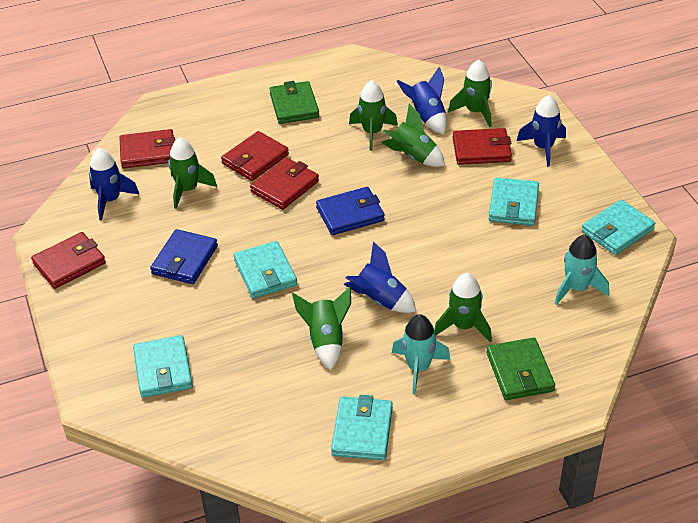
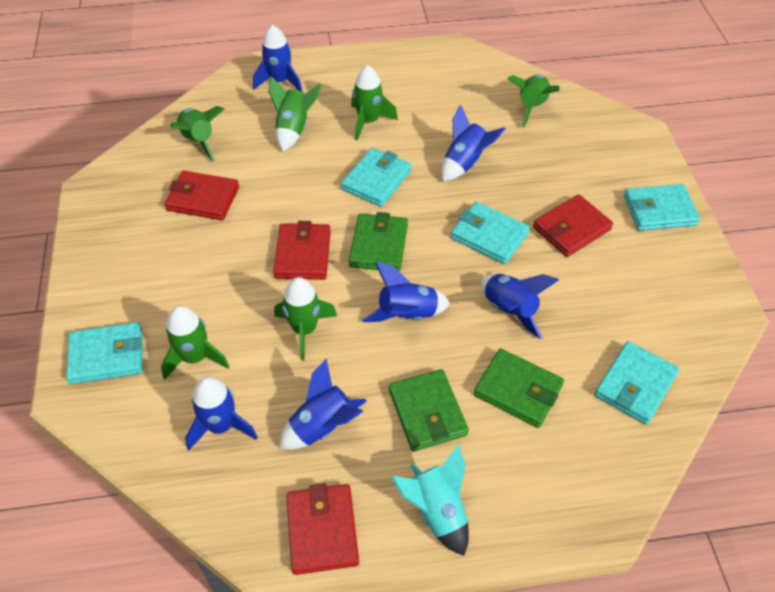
blue rocket: 4 -> 6
blue wallet: 2 -> 0
green wallet: 2 -> 3
red wallet: 5 -> 4
turquoise rocket: 2 -> 1

